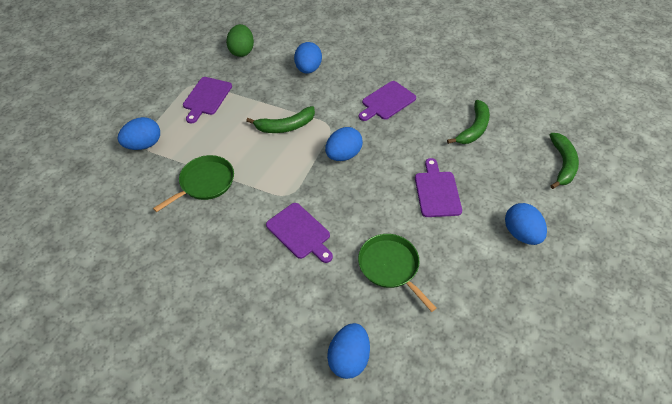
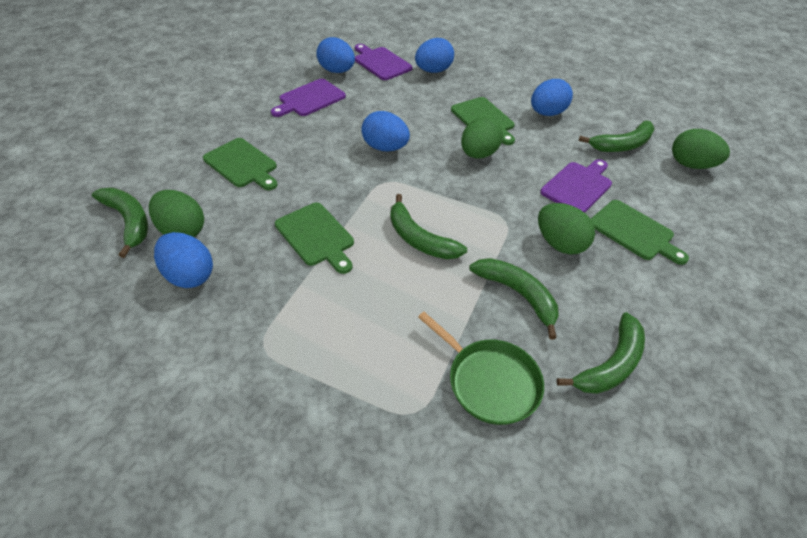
green banana: 3 -> 5
green cutting board: 0 -> 4
green egg: 1 -> 4
green pan: 2 -> 1
purple cutting board: 4 -> 3

